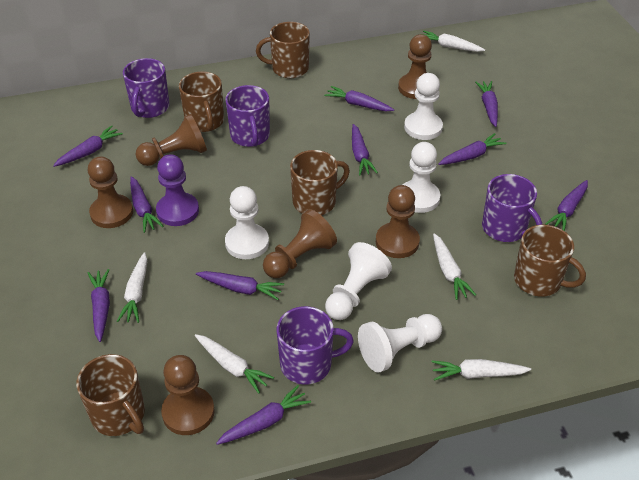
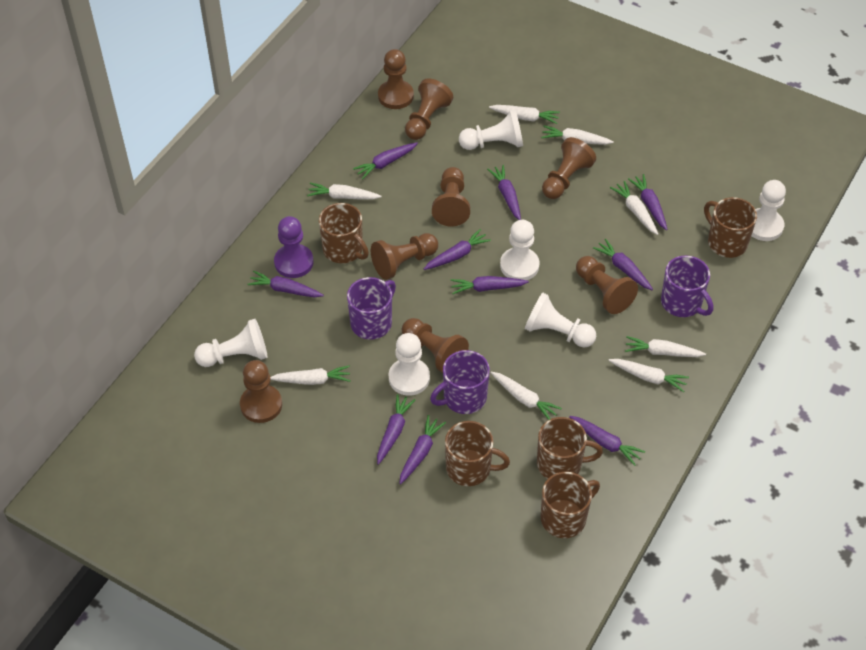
brown pawn: 6 -> 8
purple mug: 4 -> 3
white carrot: 5 -> 8
white pawn: 5 -> 6

